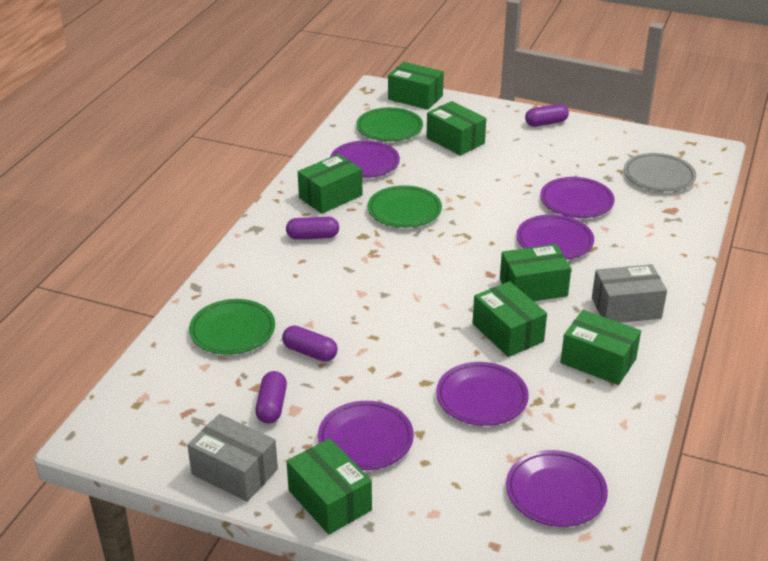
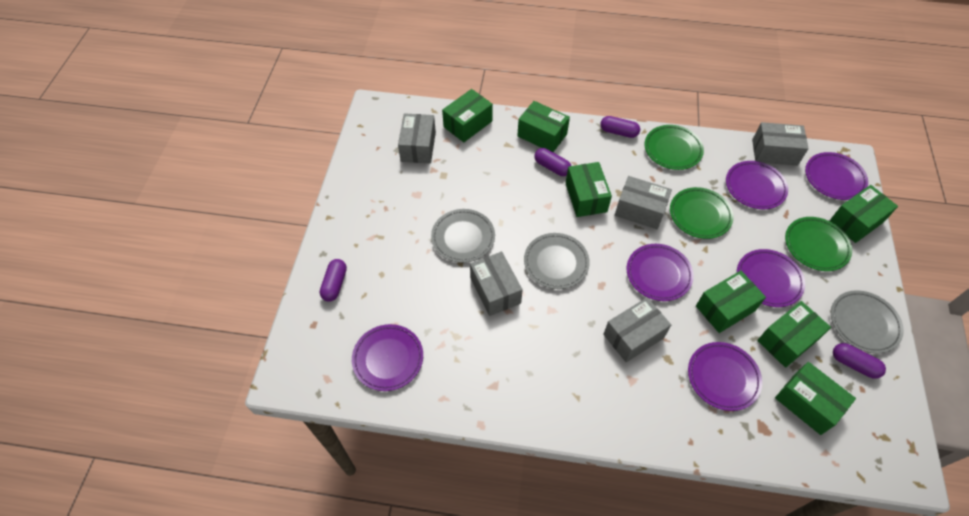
grey box: 2 -> 5
grey plate: 1 -> 3

